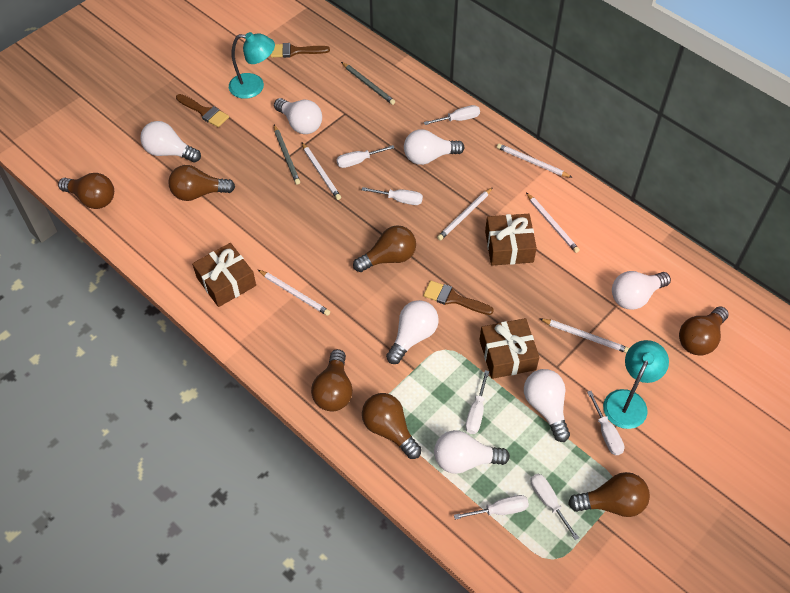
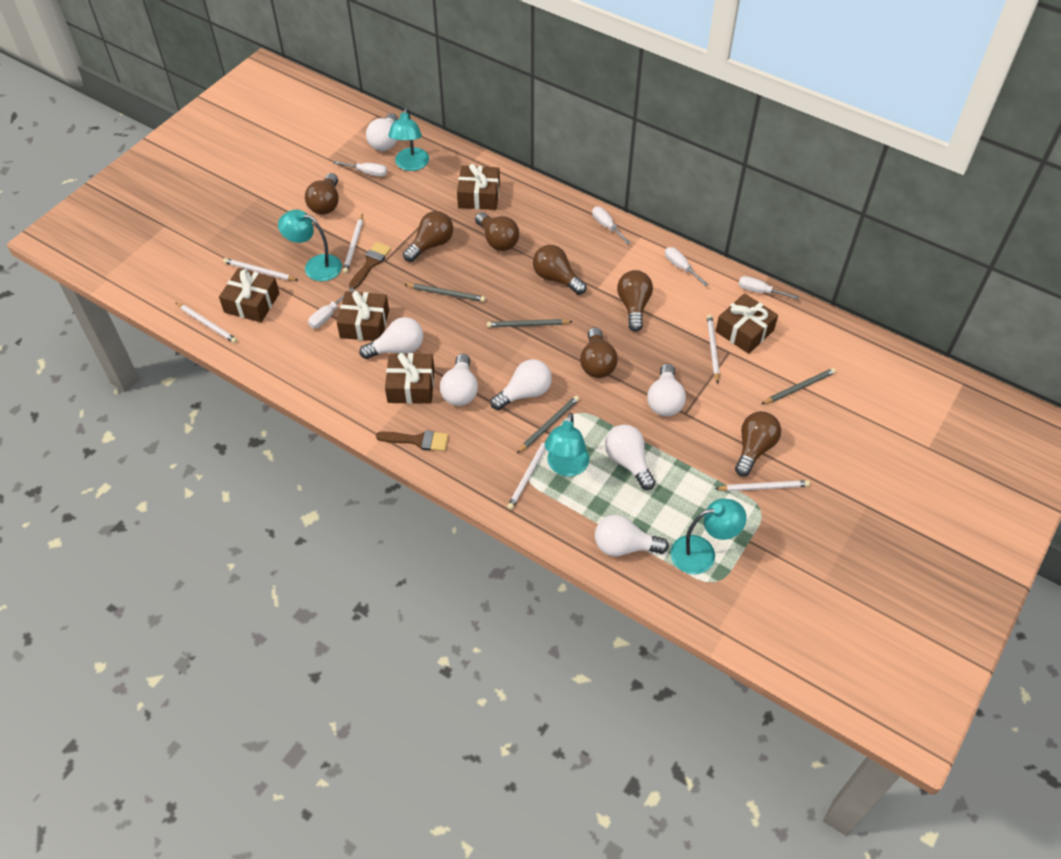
brown brush: 3 -> 2
brown gift: 3 -> 5
grey pencil: 2 -> 4
turquoise lamp: 2 -> 4
white screwdriver: 7 -> 5

